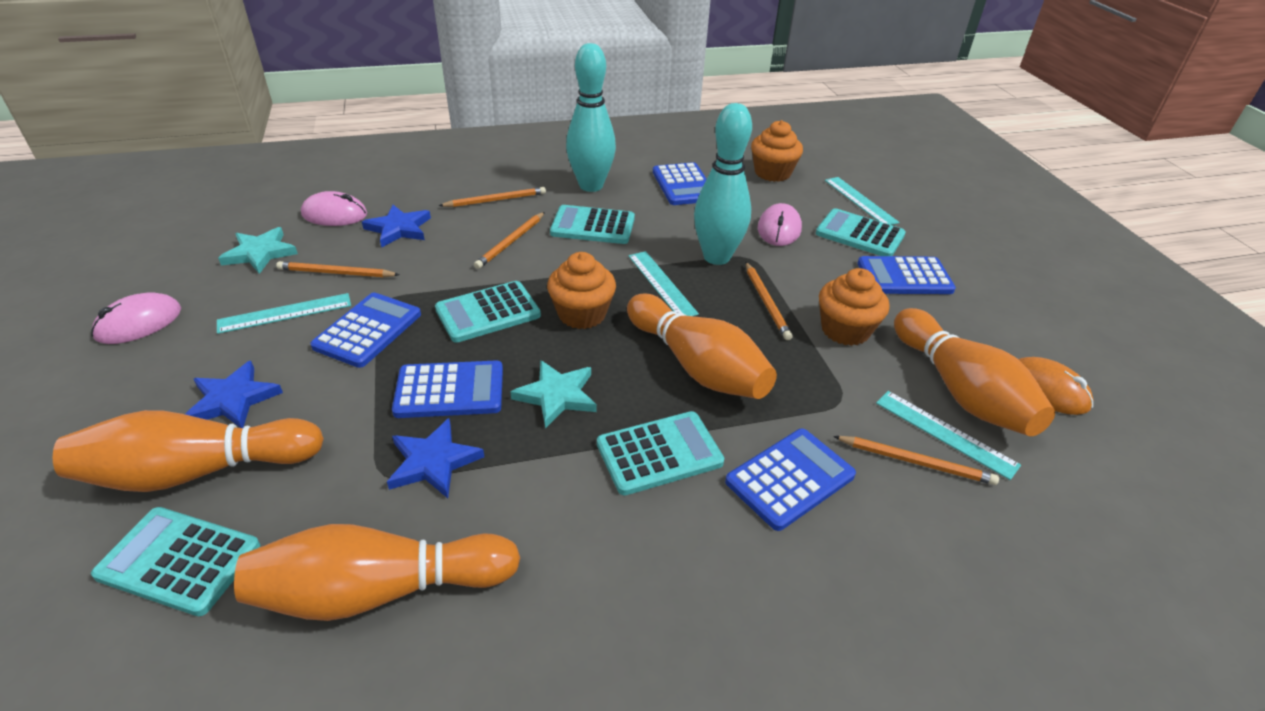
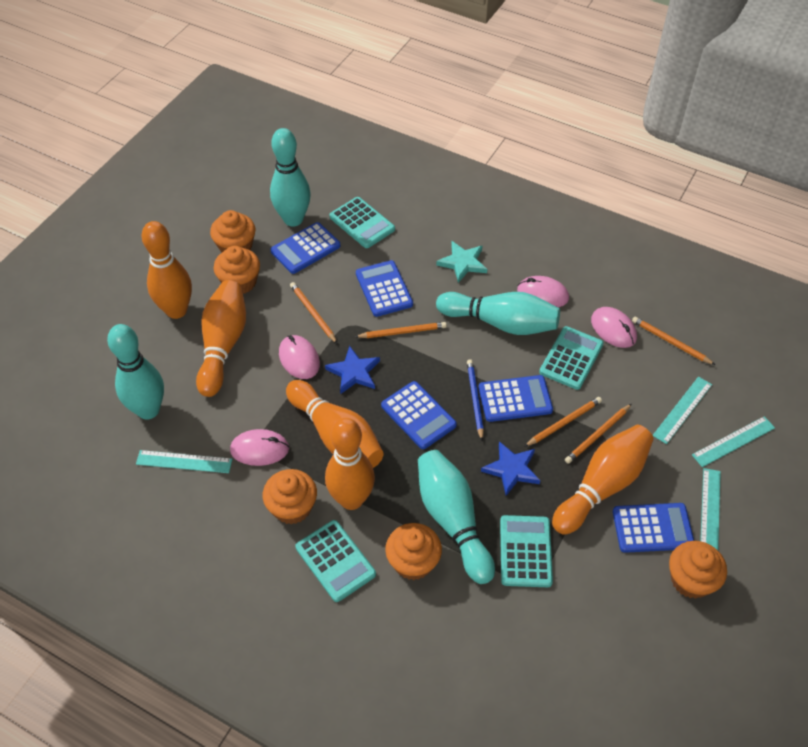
blue pencil: 0 -> 1
blue star: 3 -> 2
orange bowling pin: 4 -> 5
orange cupcake: 3 -> 5
orange mouse: 1 -> 0
pink mouse: 3 -> 4
turquoise bowling pin: 2 -> 4
turquoise calculator: 5 -> 4
turquoise star: 2 -> 1

